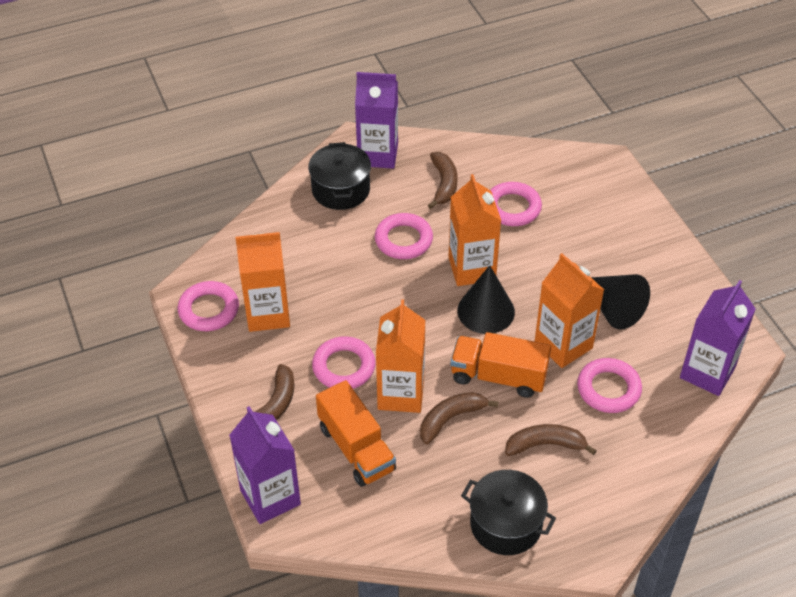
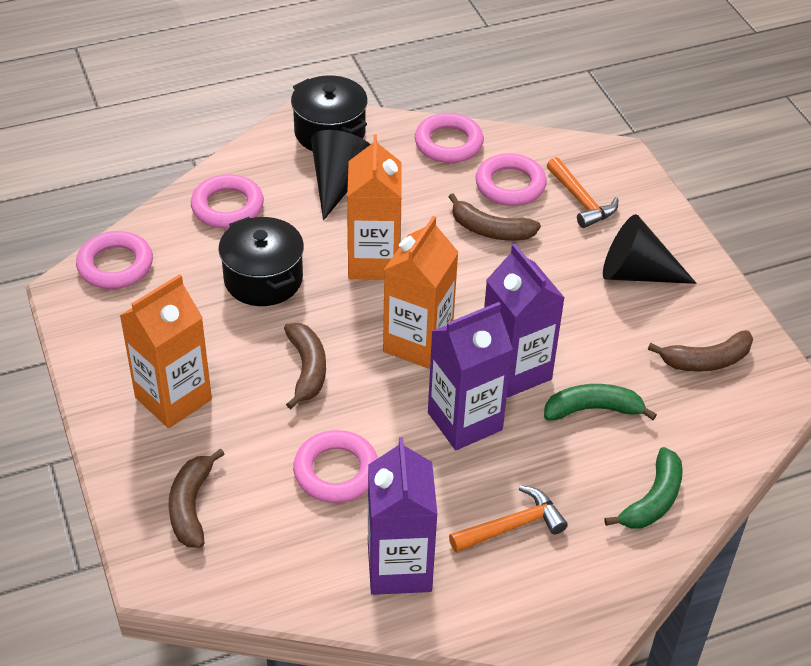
green banana: 0 -> 2
orange carton: 4 -> 3
orange hammer: 0 -> 2
orange truck: 2 -> 0

